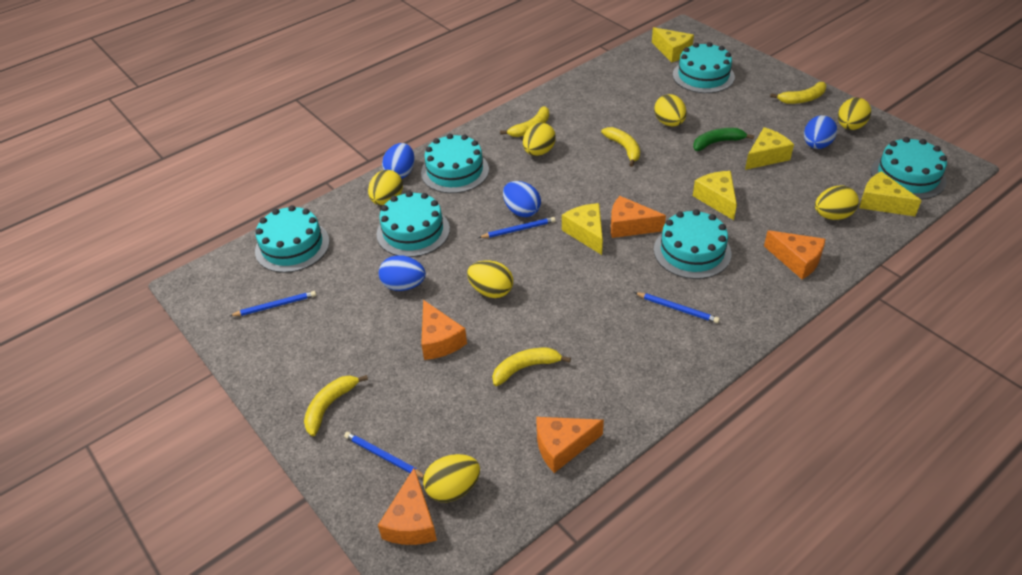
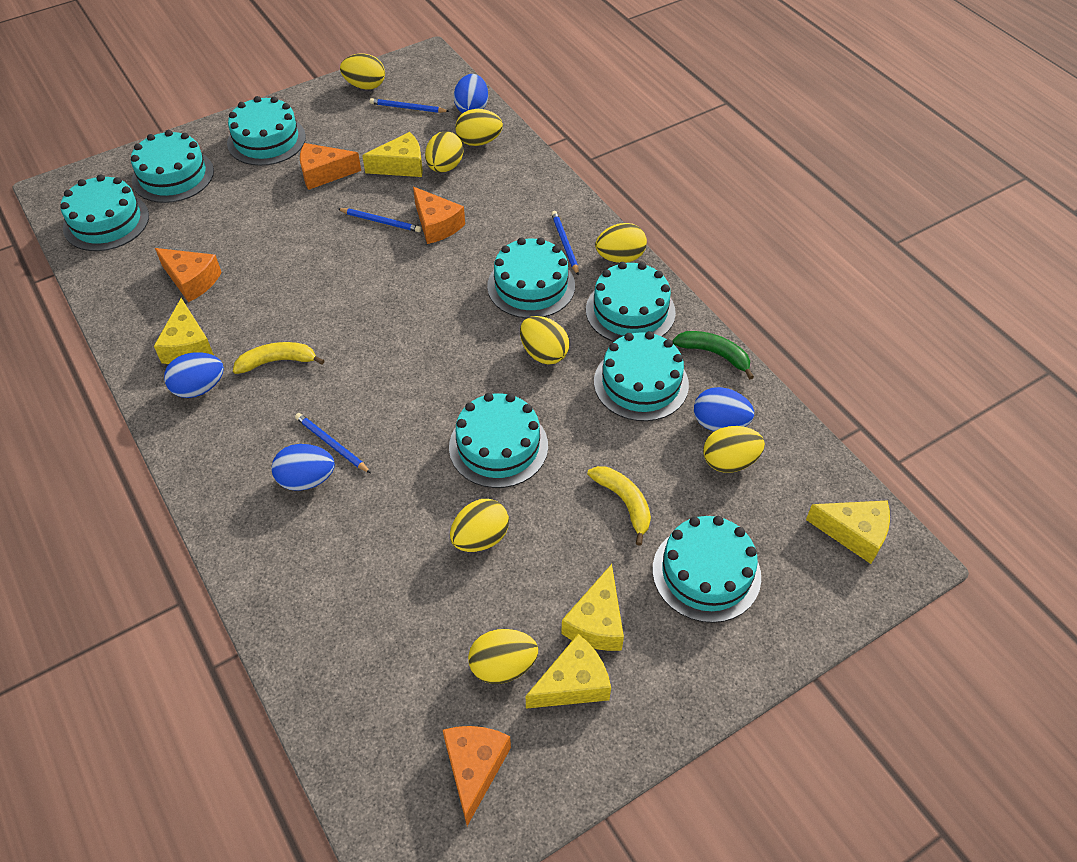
orange cheese: 5 -> 4
turquoise cake: 6 -> 8
yellow banana: 5 -> 2
yellow egg: 7 -> 8

